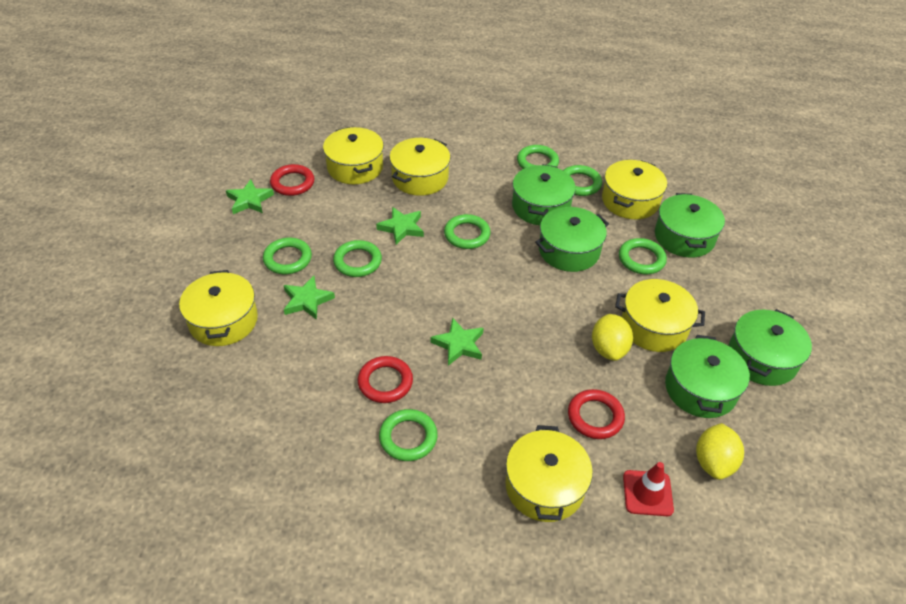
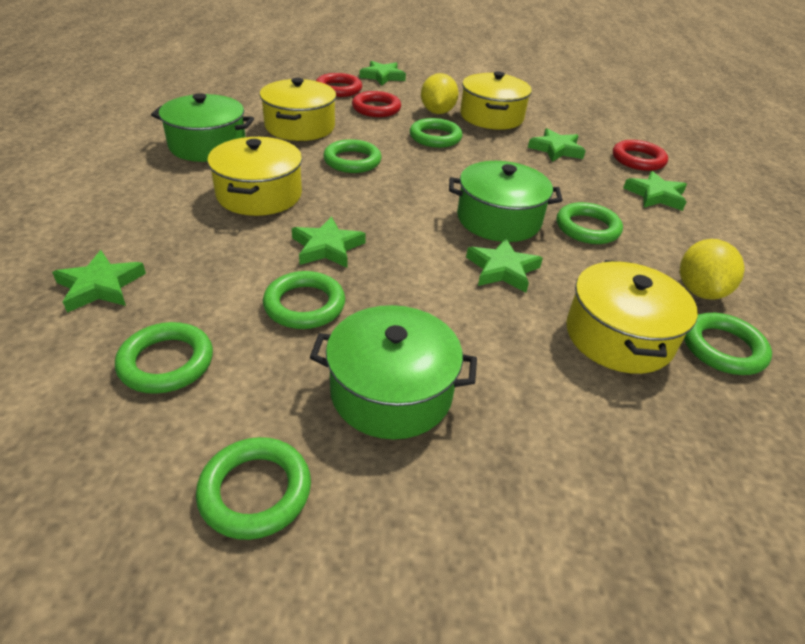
green pot: 5 -> 3
green star: 4 -> 6
red traffic cone: 1 -> 0
yellow pot: 6 -> 4

